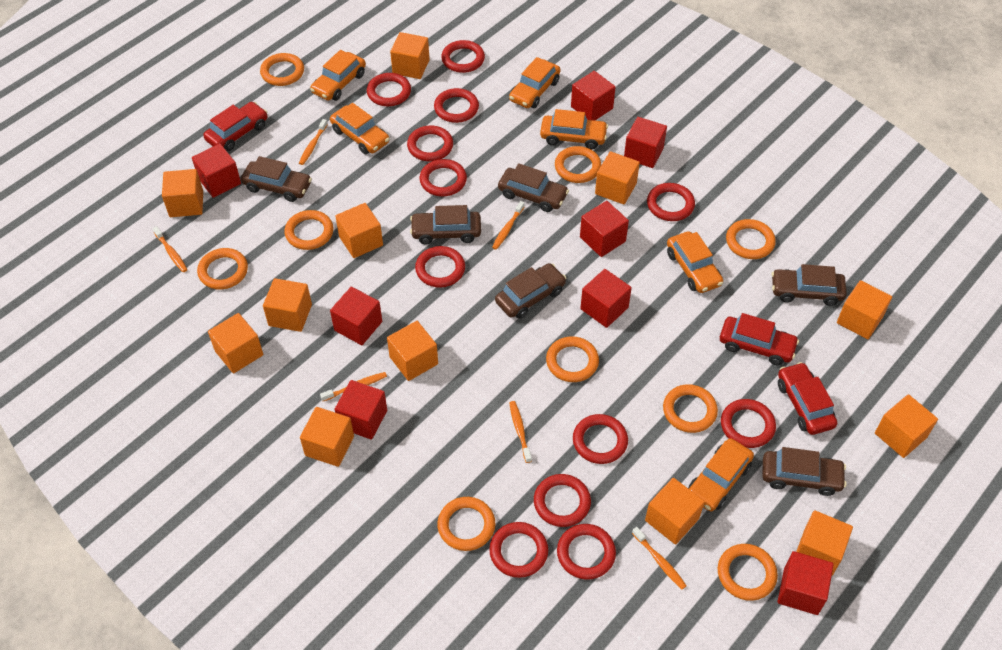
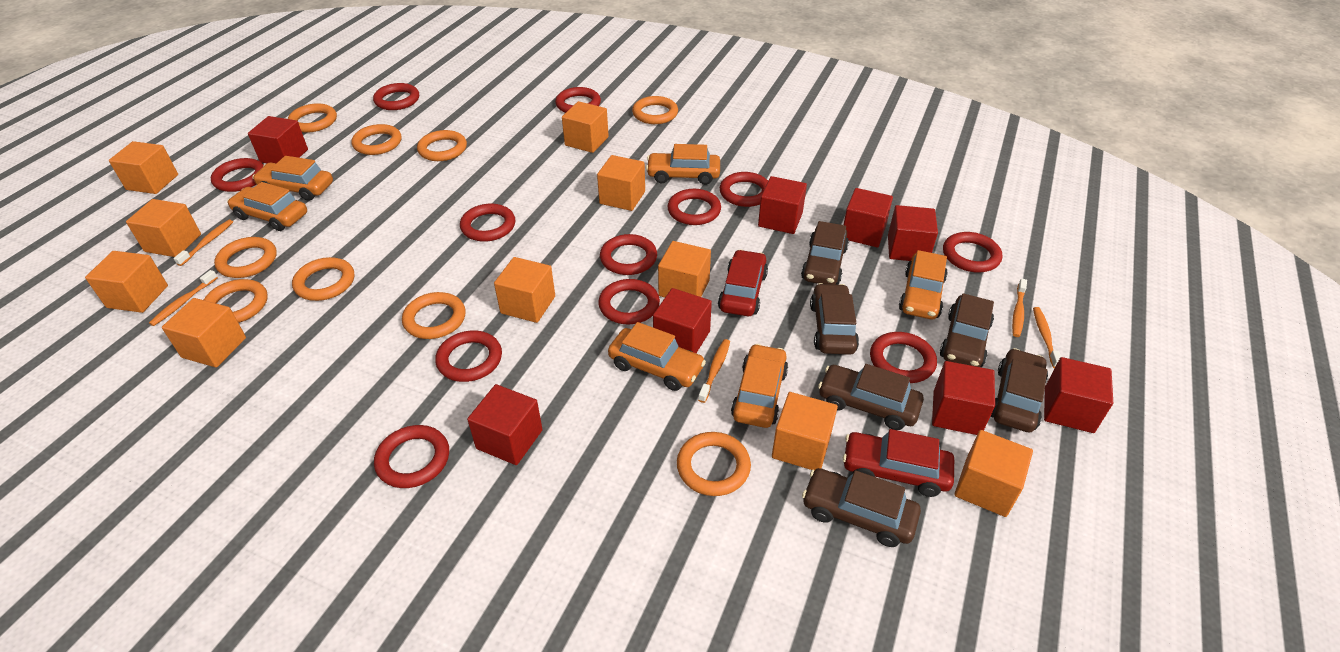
orange cube: 12 -> 10
orange toothbrush: 6 -> 5
red car: 3 -> 2

